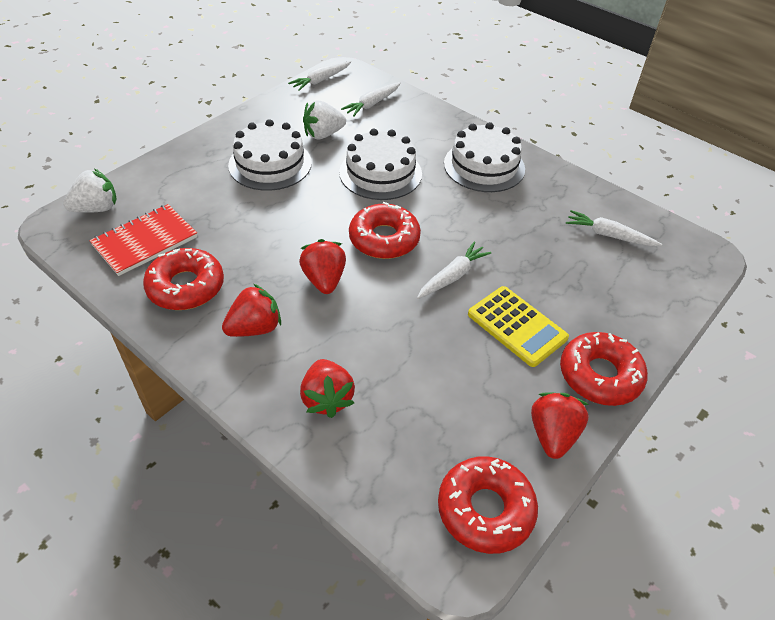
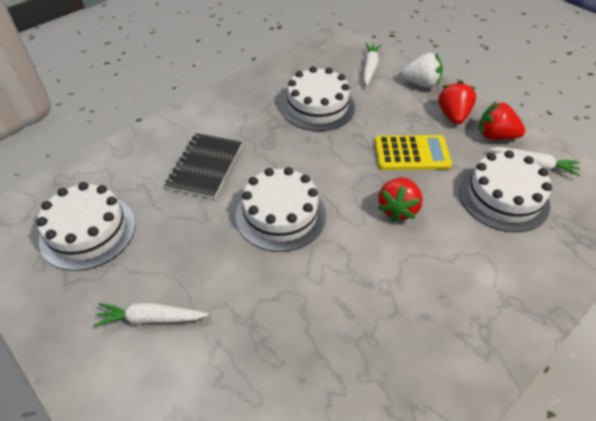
black notebook: 0 -> 1
red donut: 4 -> 0
red notebook: 1 -> 0
red strawberry: 4 -> 3
white cake: 3 -> 4
white carrot: 4 -> 3
white strawberry: 2 -> 1

